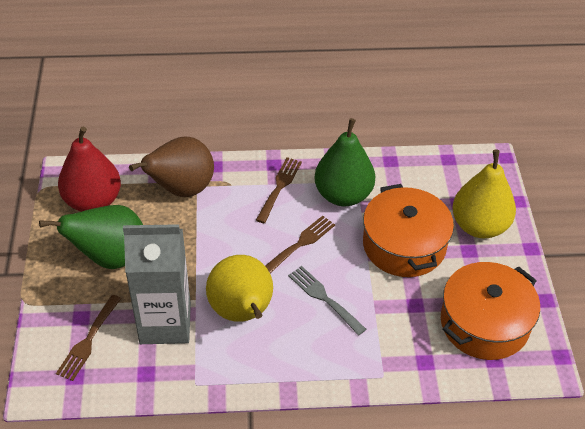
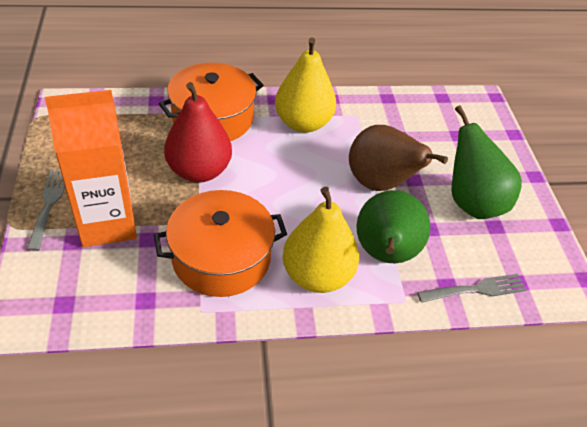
brown fork: 3 -> 0
grey carton: 1 -> 0
grey fork: 1 -> 2
orange carton: 0 -> 1

